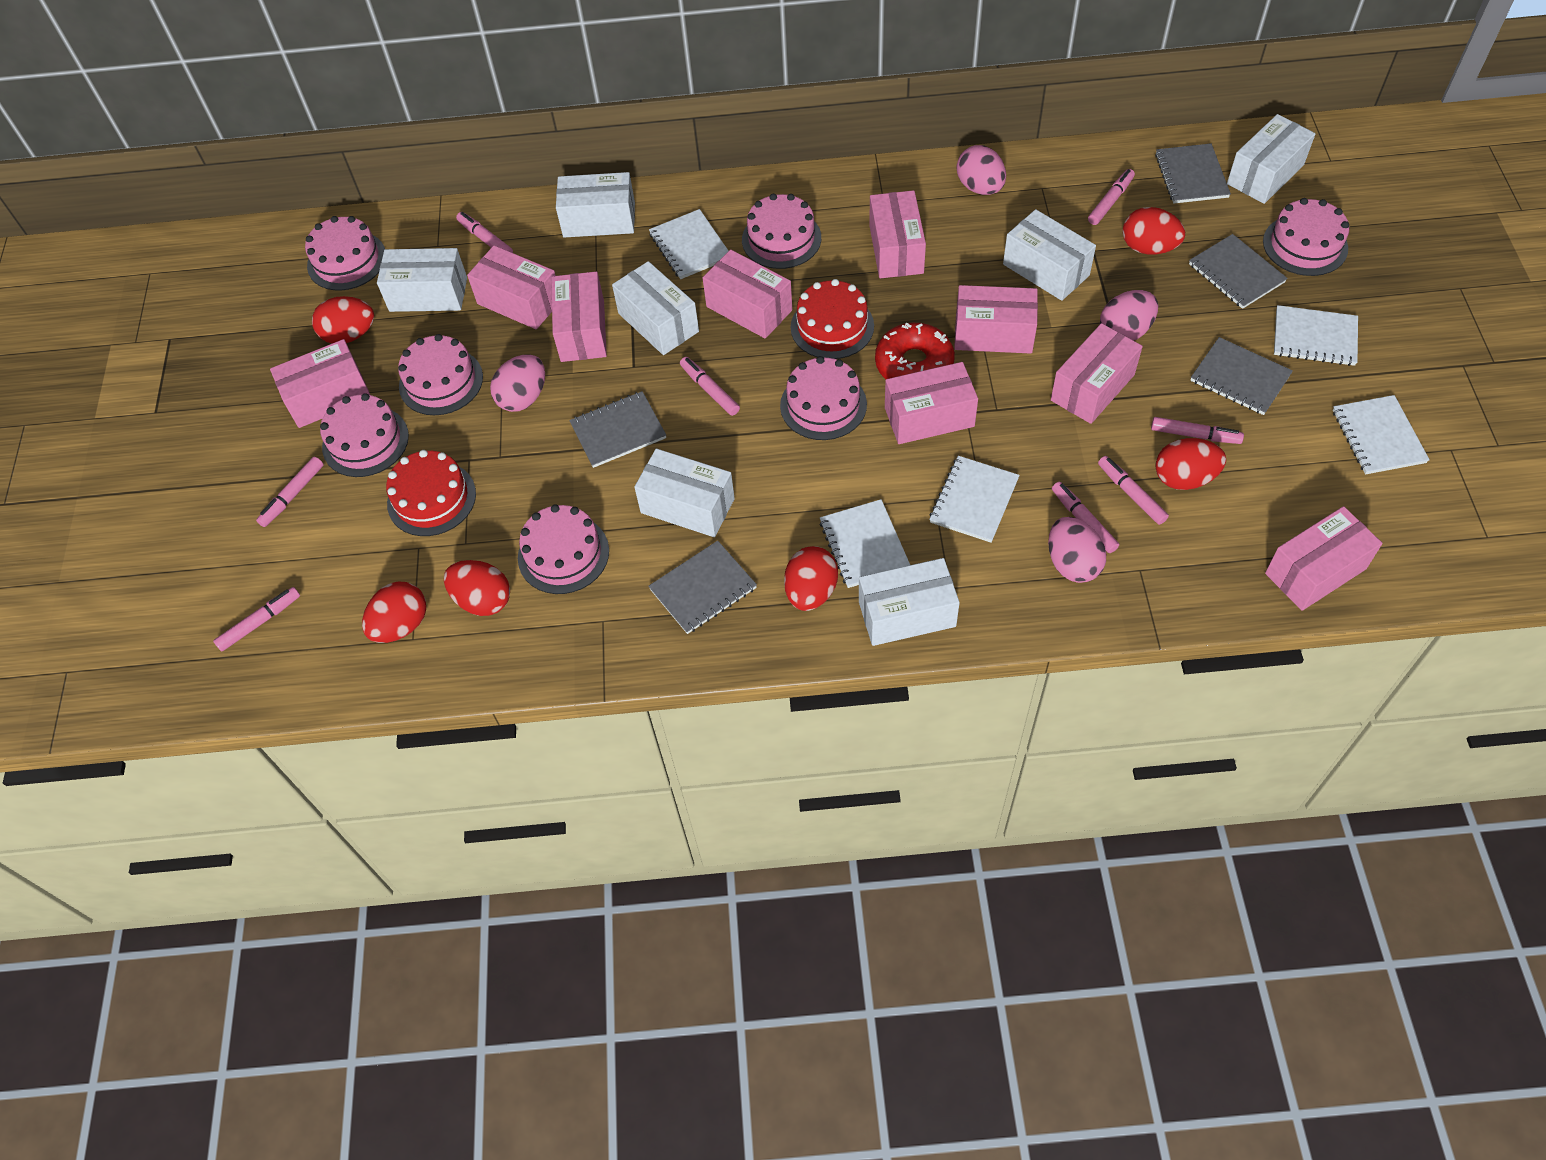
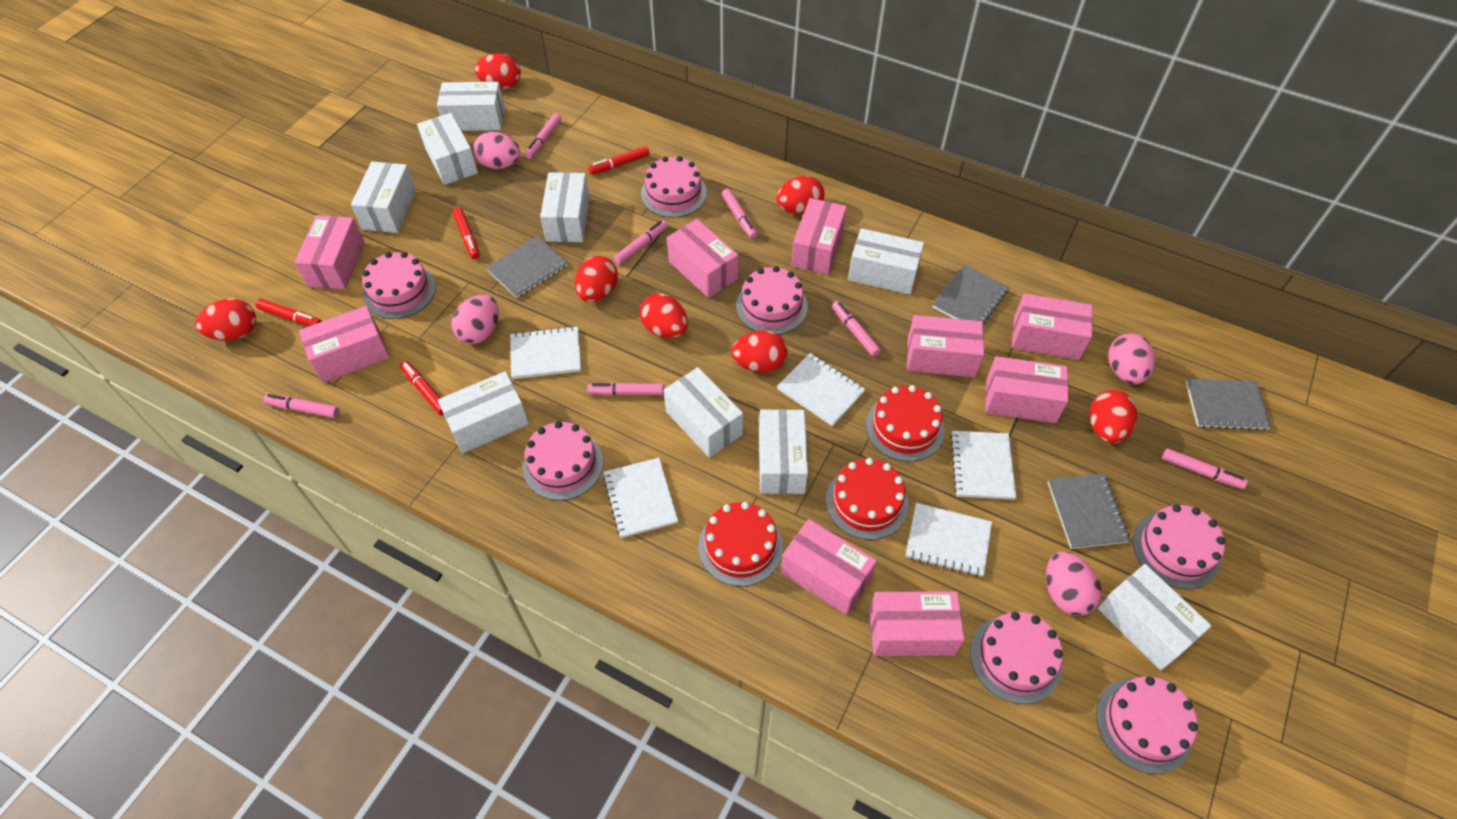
grey notebook: 5 -> 4
pink marker: 8 -> 7
red cake: 2 -> 3
red donut: 1 -> 0
red egg: 6 -> 7
red marker: 0 -> 4
white box: 7 -> 9

